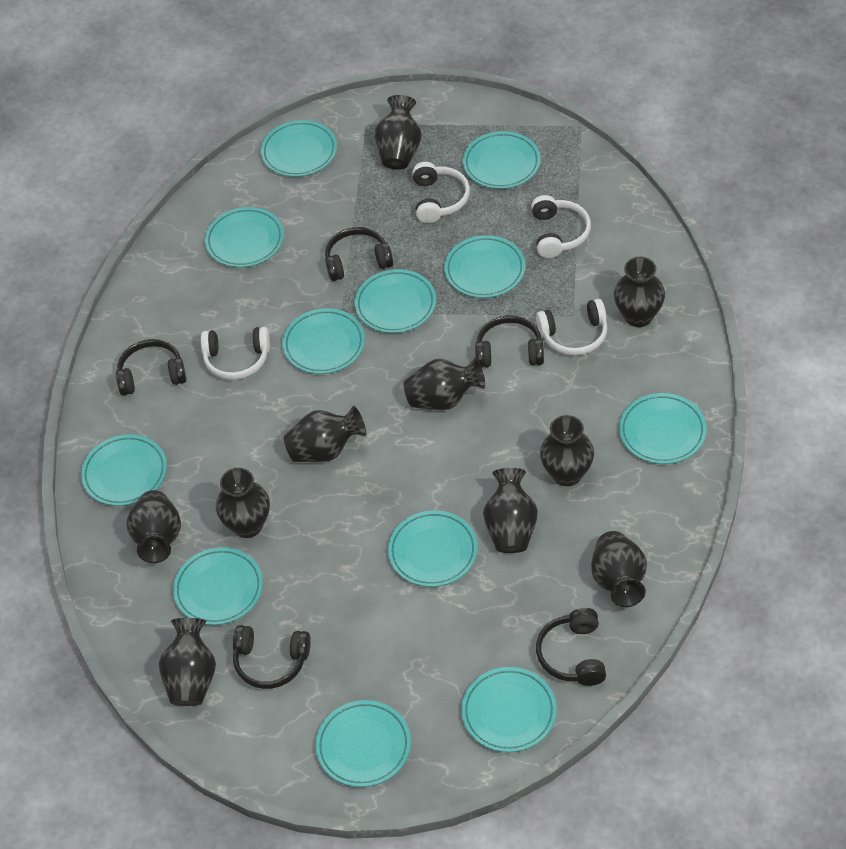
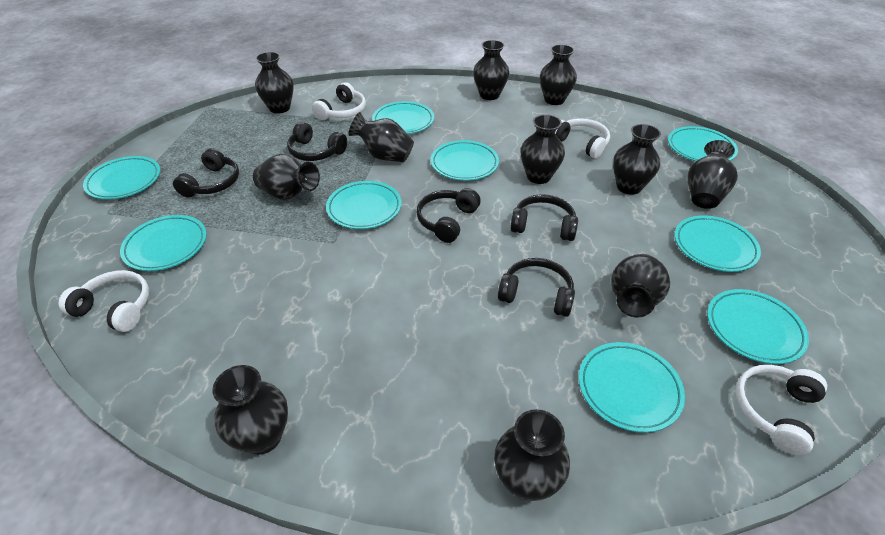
black vase: 10 -> 11
turquoise plate: 12 -> 9

